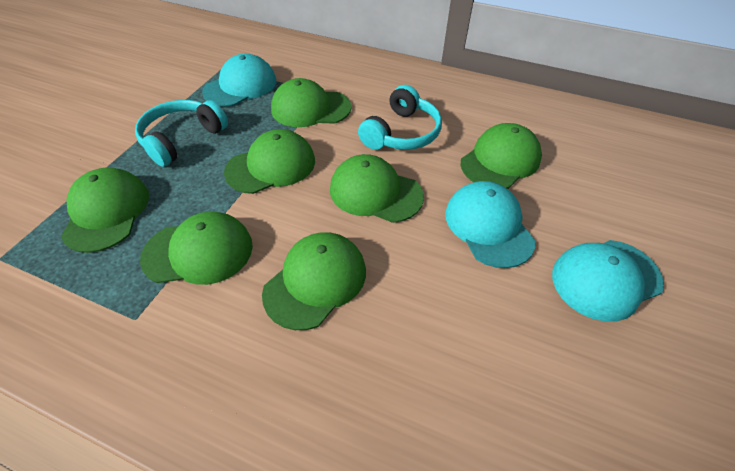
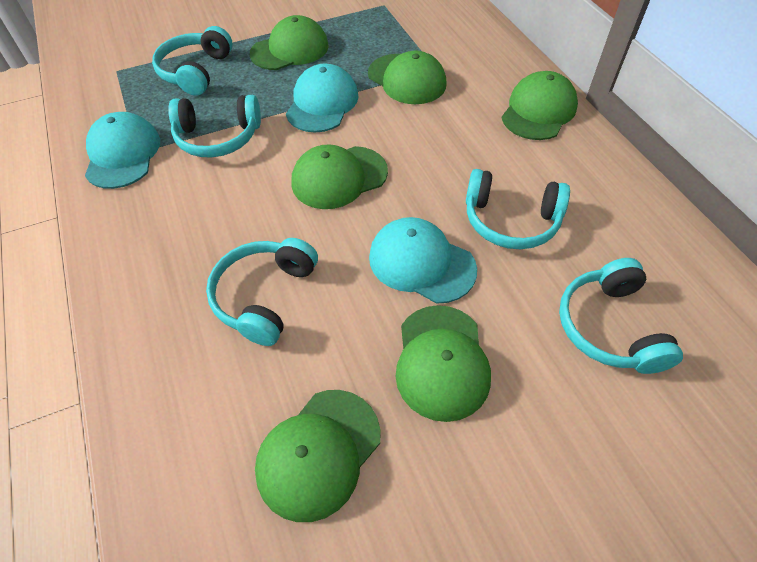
green cap: 7 -> 6
turquoise headphones: 2 -> 5

